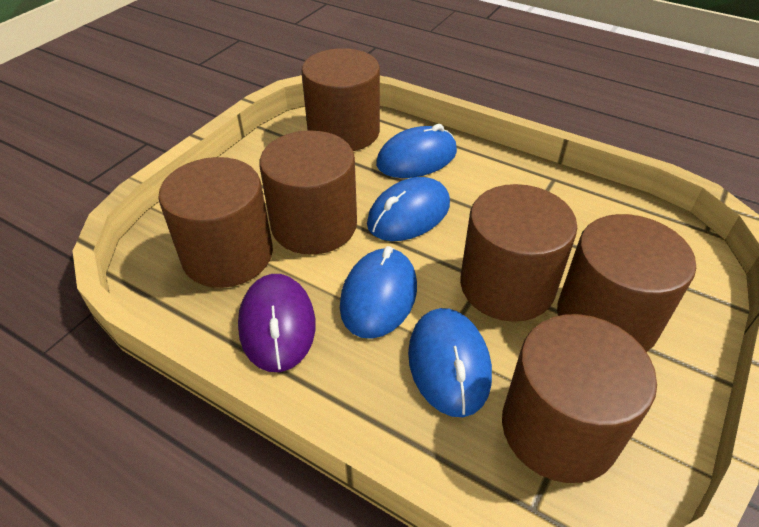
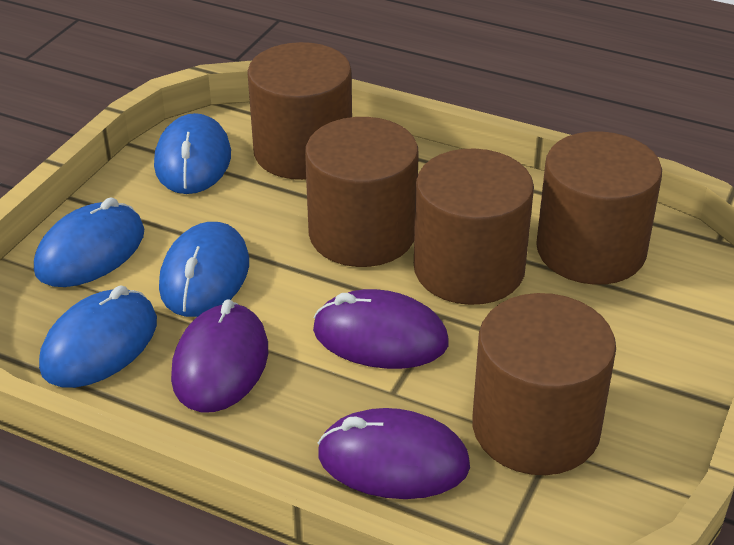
brown cylinder: 6 -> 5
purple mouse: 1 -> 3

